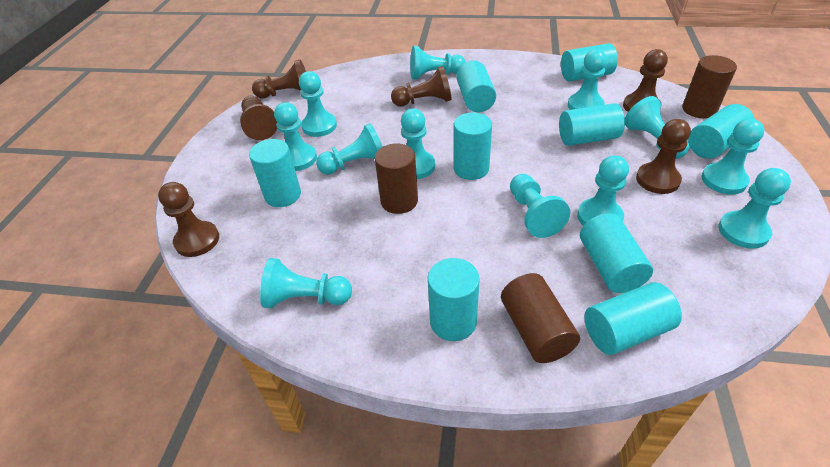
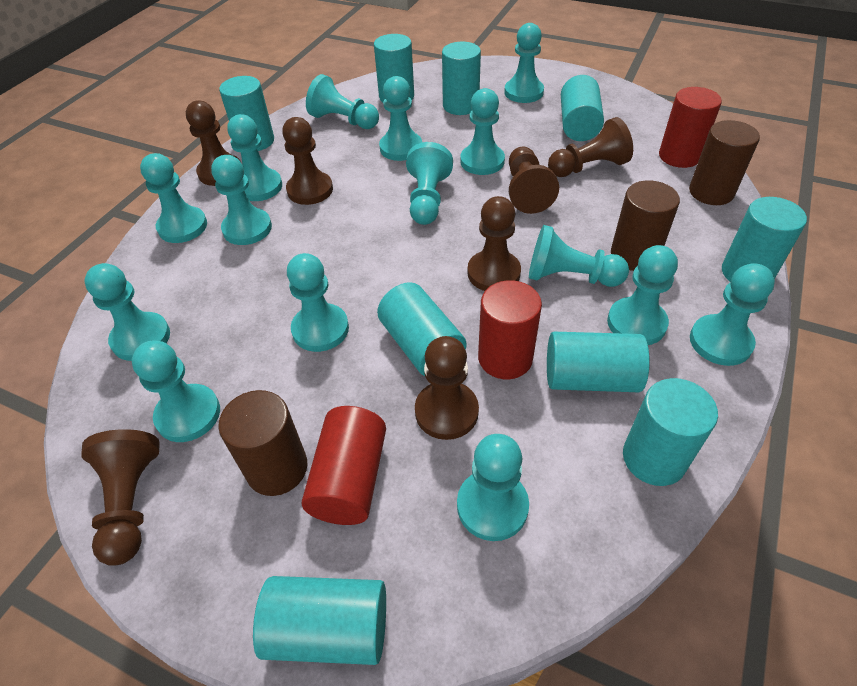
brown pawn: 6 -> 7
red cylinder: 0 -> 3
turquoise pawn: 12 -> 15

